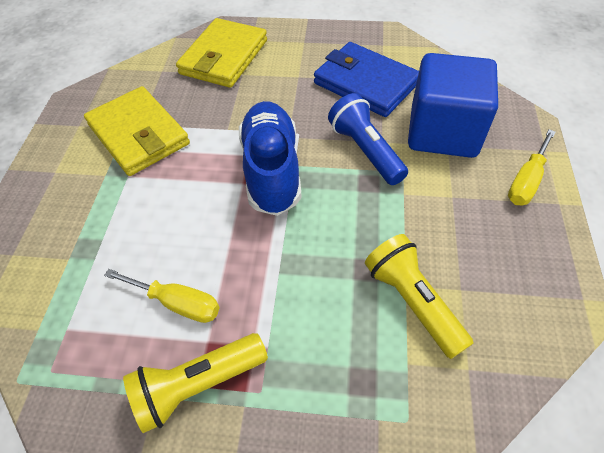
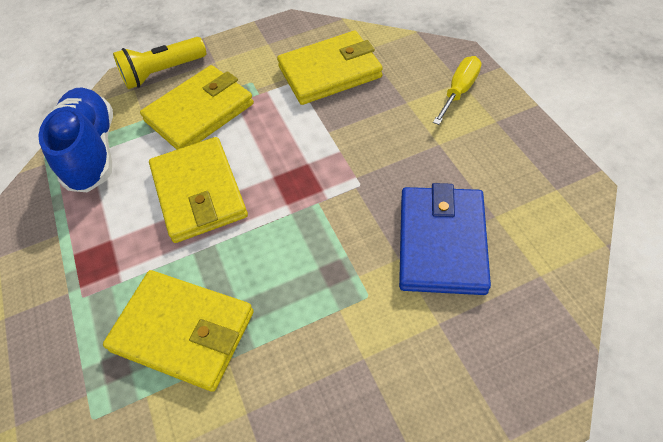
blue cube: 1 -> 0
blue flashlight: 1 -> 0
yellow flashlight: 2 -> 1
yellow screwdriver: 2 -> 1
yellow wallet: 2 -> 4

